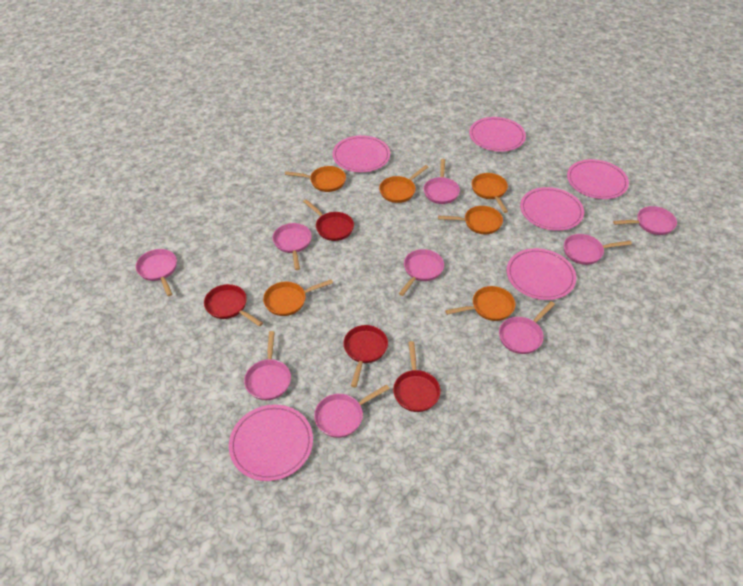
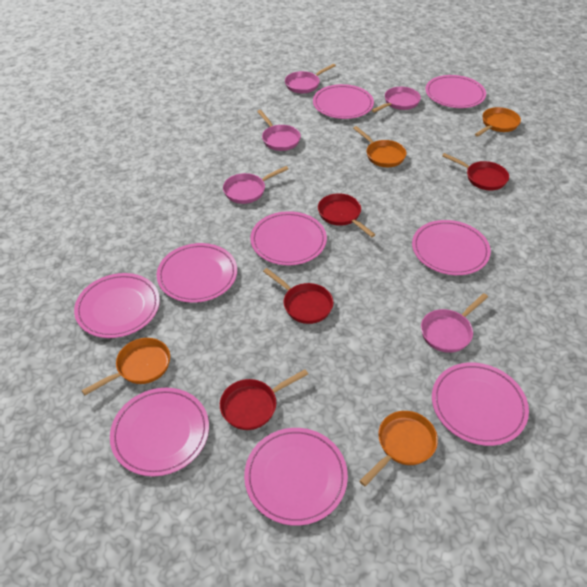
orange pan: 6 -> 4
pink pan: 9 -> 5
pink plate: 6 -> 9

